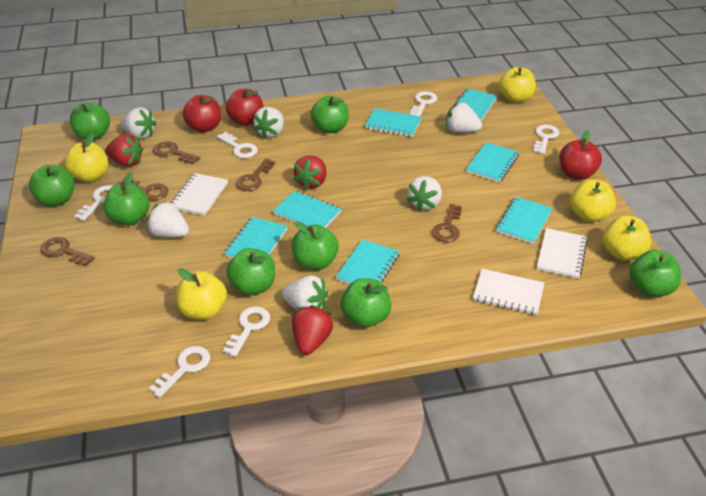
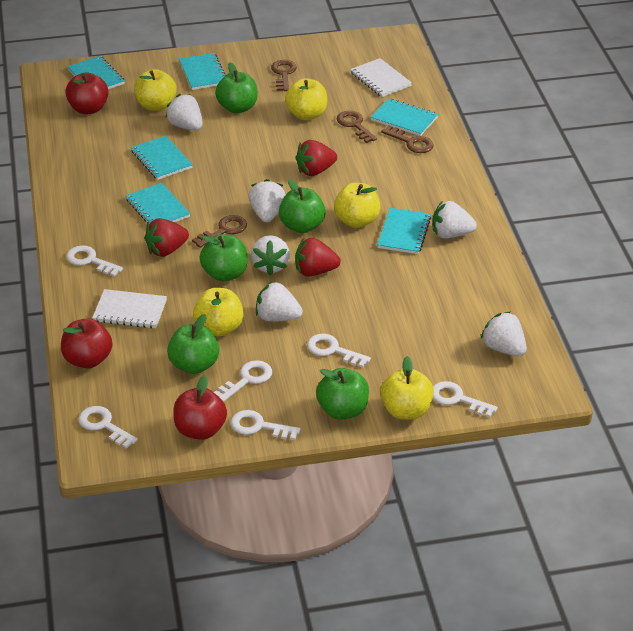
brown key: 5 -> 4
green apple: 8 -> 5
turquoise notebook: 7 -> 6
white notebook: 3 -> 2

